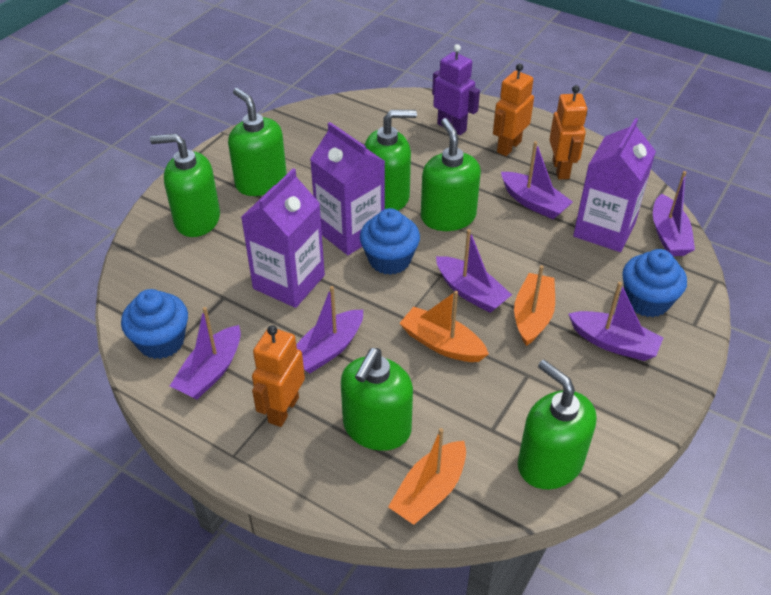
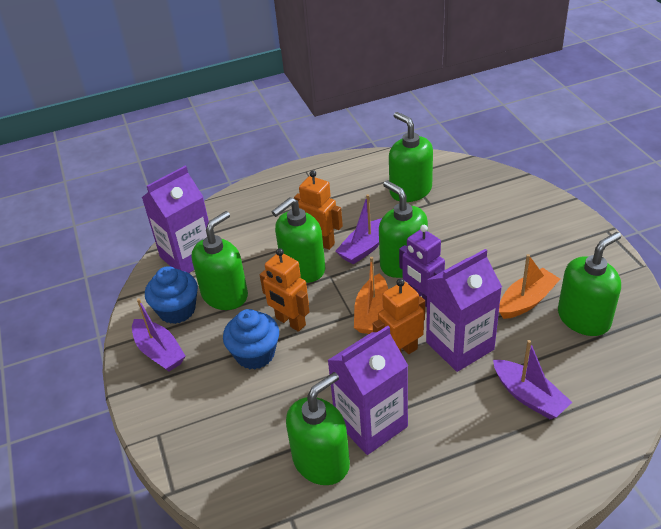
blue cupcake: 3 -> 2
orange boat: 3 -> 2
purple boat: 6 -> 3

